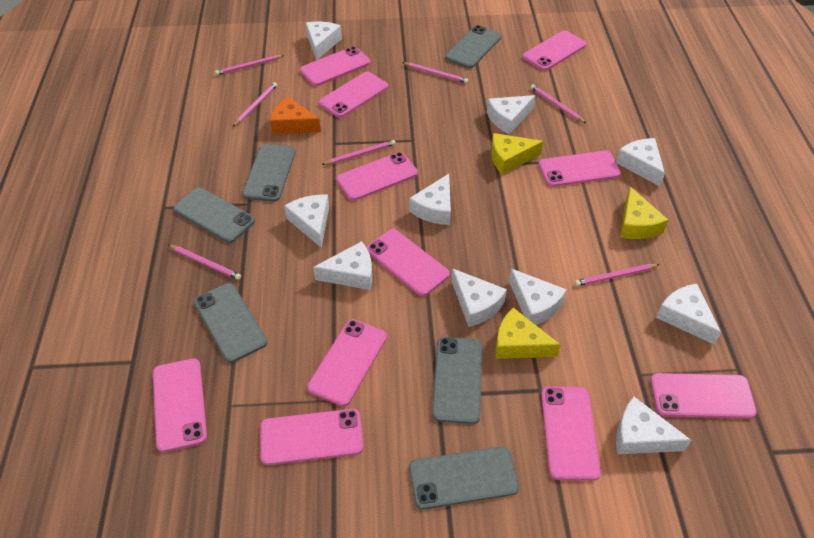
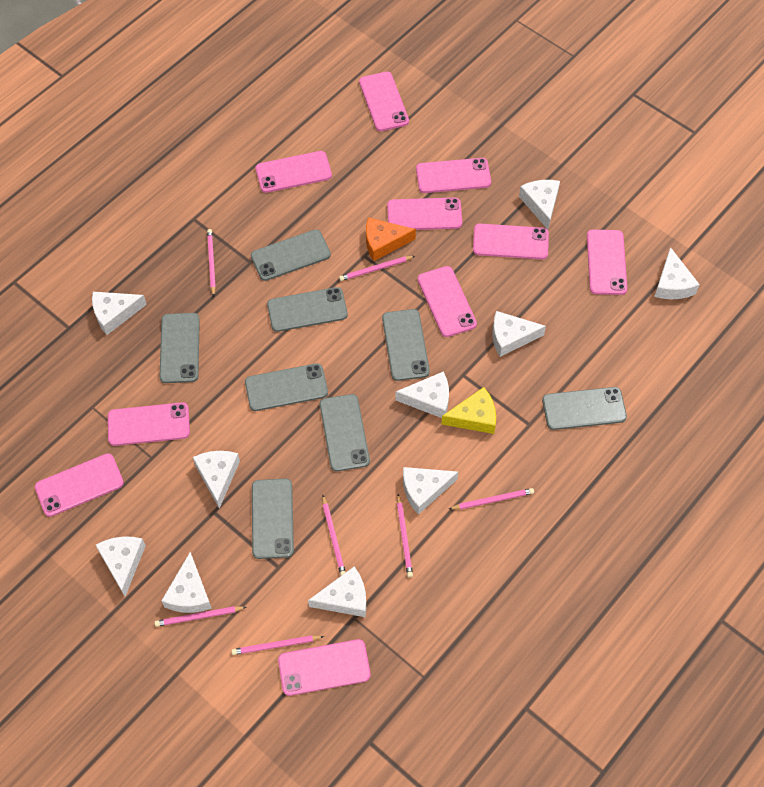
grey phone: 6 -> 8
pink phone: 11 -> 10
yellow cheese: 3 -> 1

